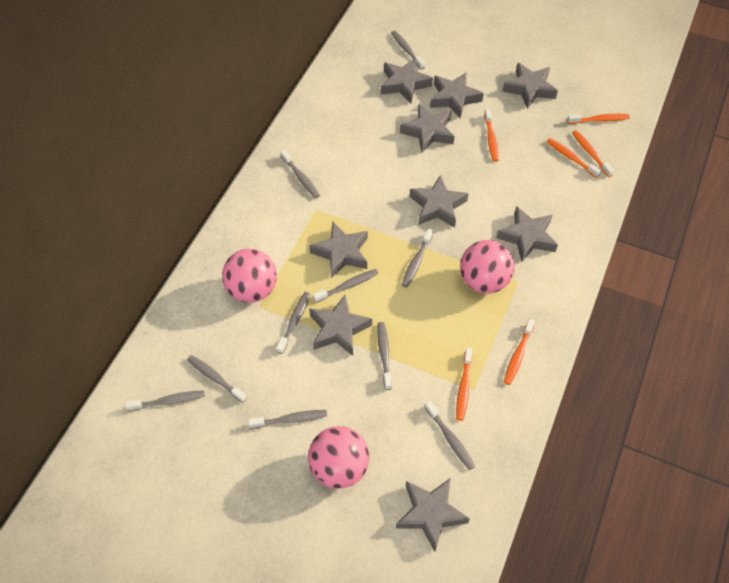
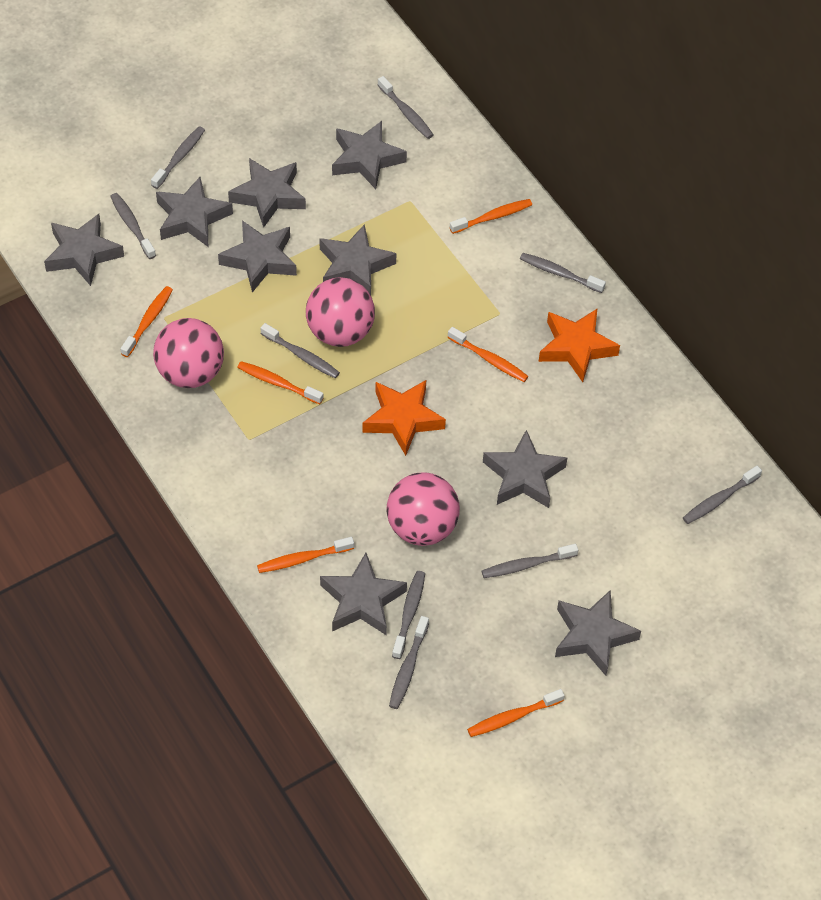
grey toothbrush: 10 -> 9
orange star: 0 -> 2

